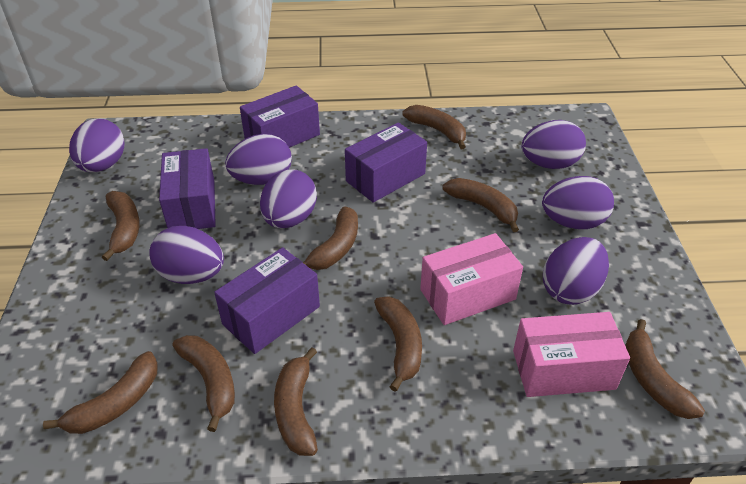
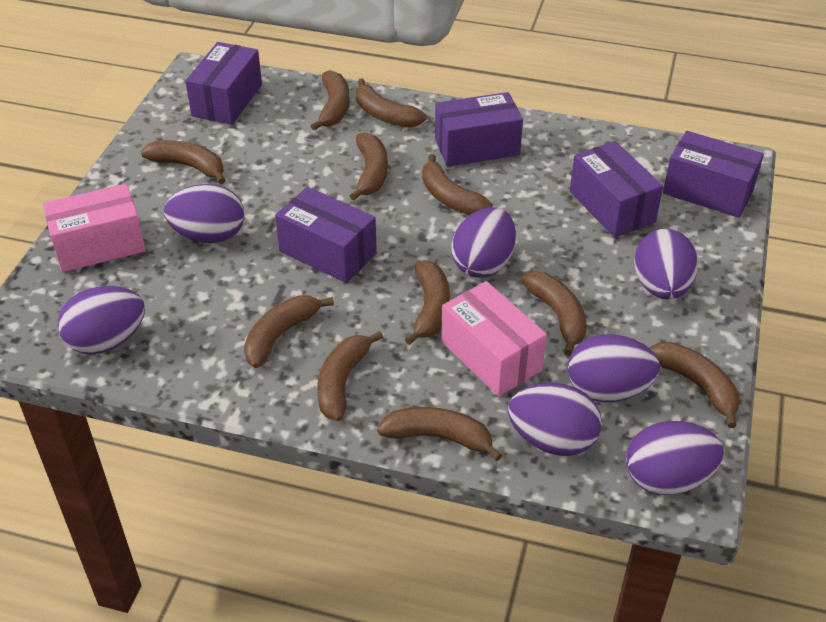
brown banana: 9 -> 11
purple box: 4 -> 5

